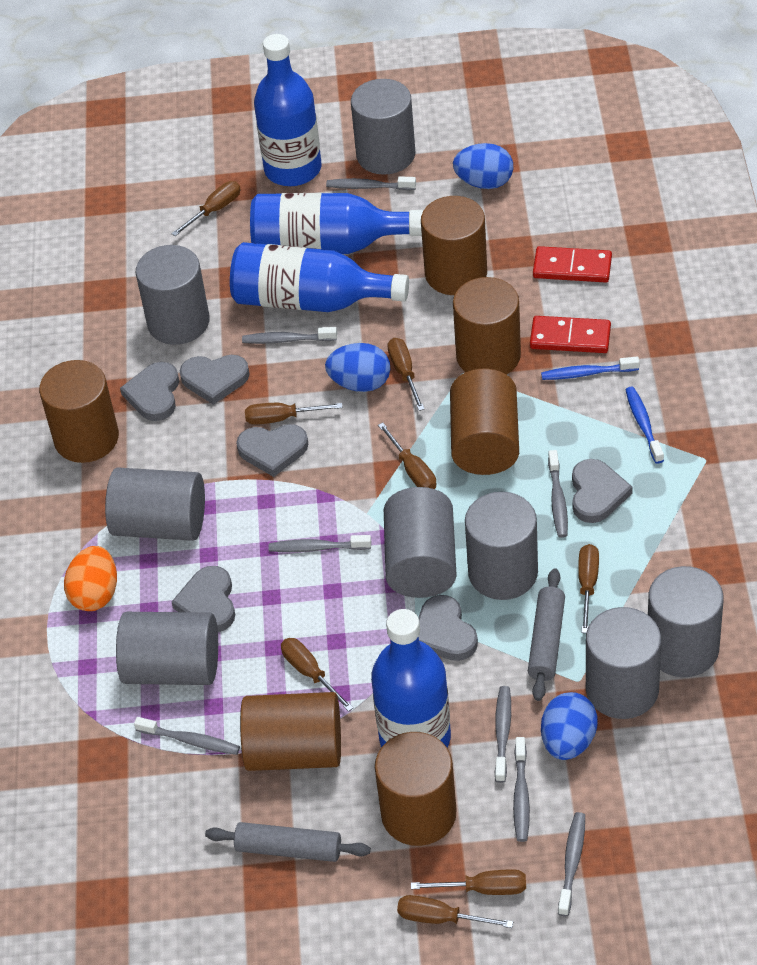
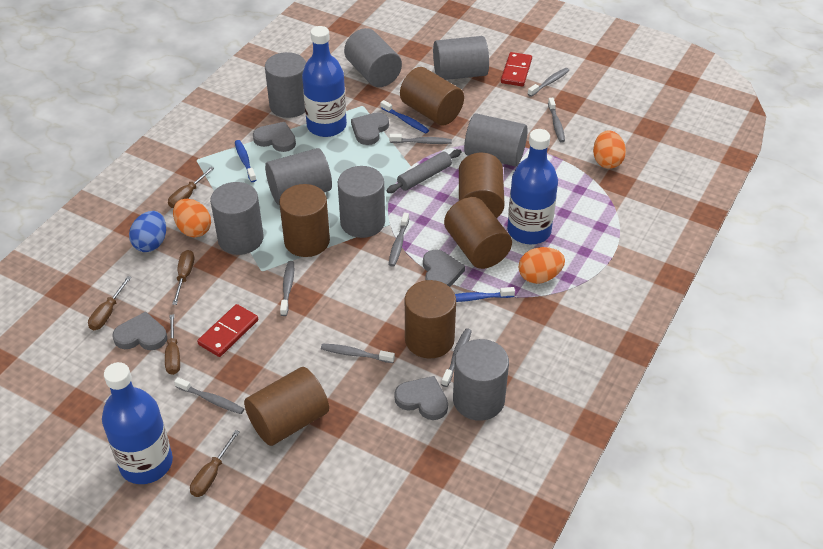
blue bottle: 4 -> 3
blue egg: 3 -> 1
blue toothbrush: 2 -> 3
brown screwdriver: 8 -> 5
grey heart: 6 -> 5
grey rolling pin: 2 -> 1
orange egg: 1 -> 3

